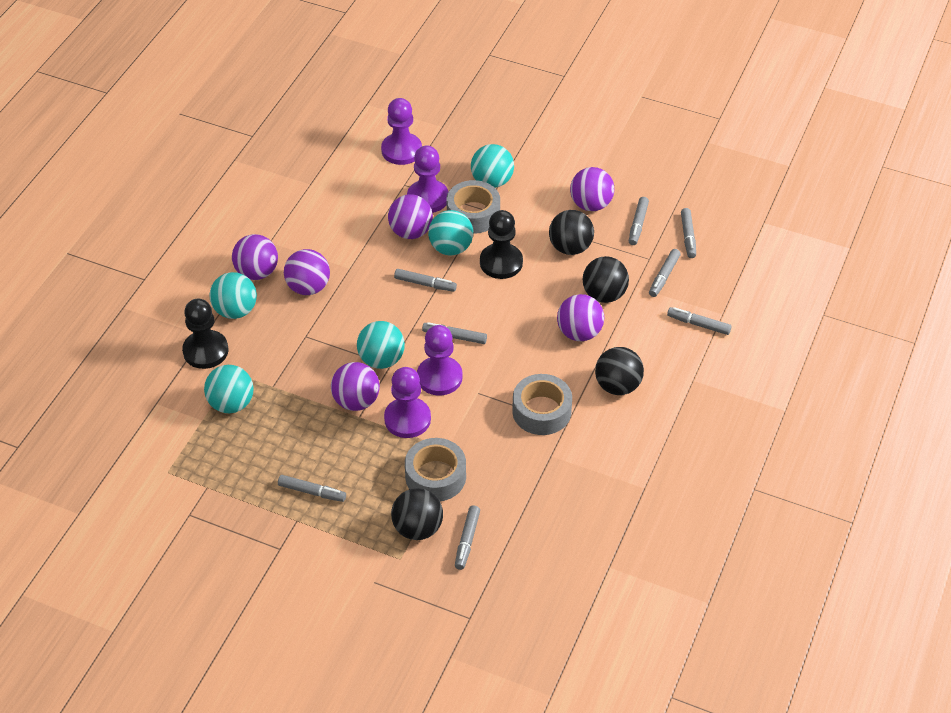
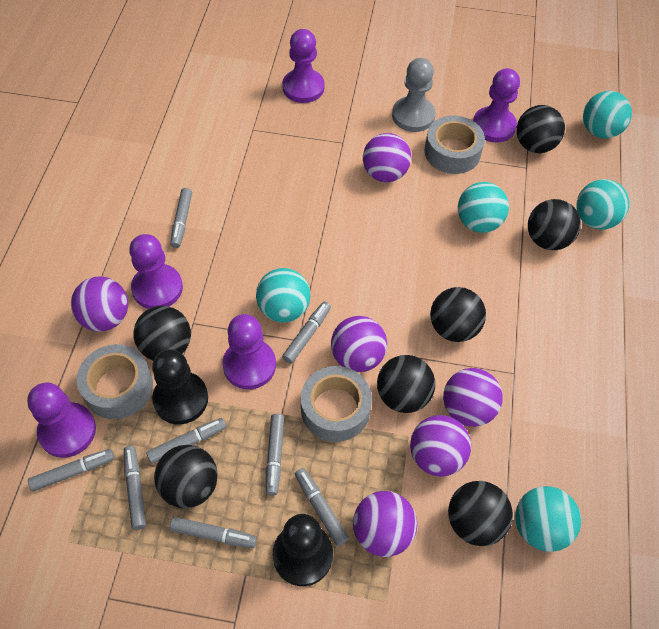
black ball: 4 -> 7
grey pawn: 0 -> 1
purple pawn: 4 -> 5

